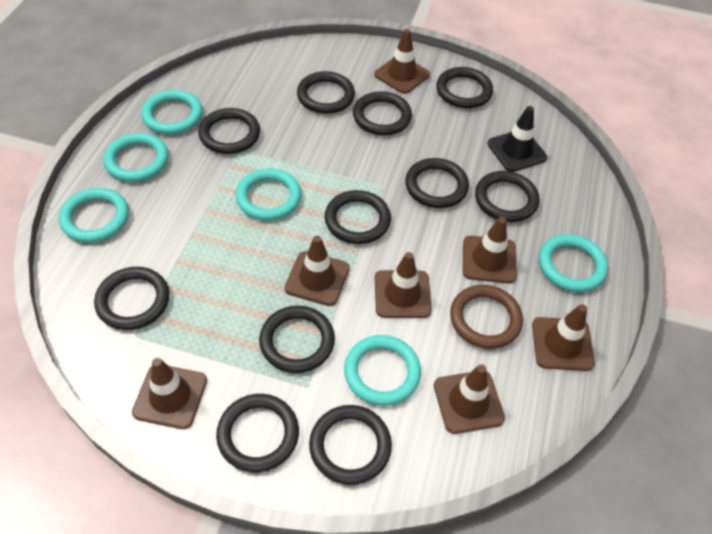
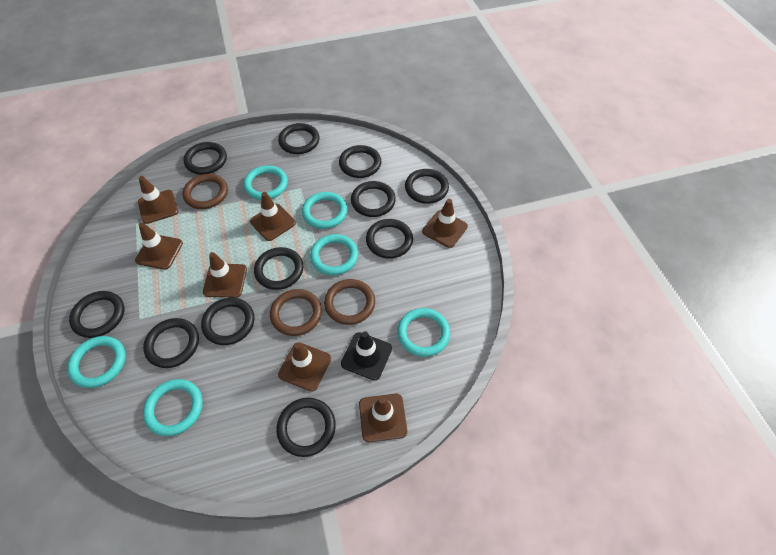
brown ring: 1 -> 3

